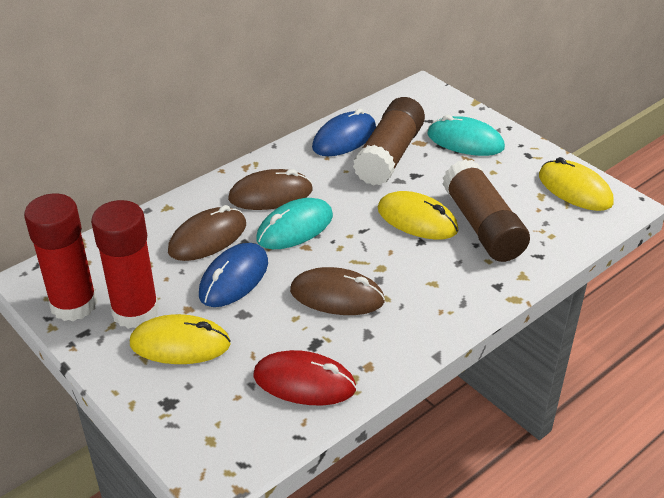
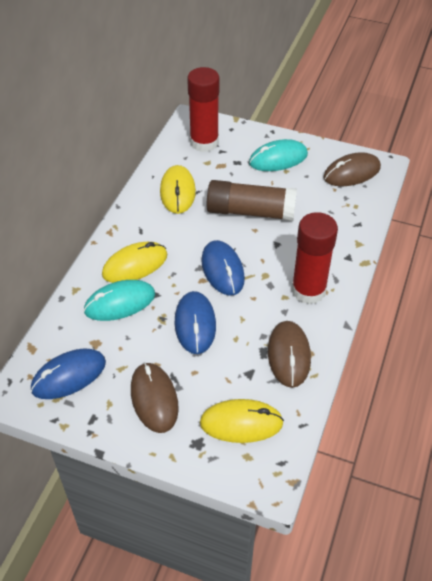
blue mouse: 2 -> 3
brown glue stick: 2 -> 1
red mouse: 1 -> 0

